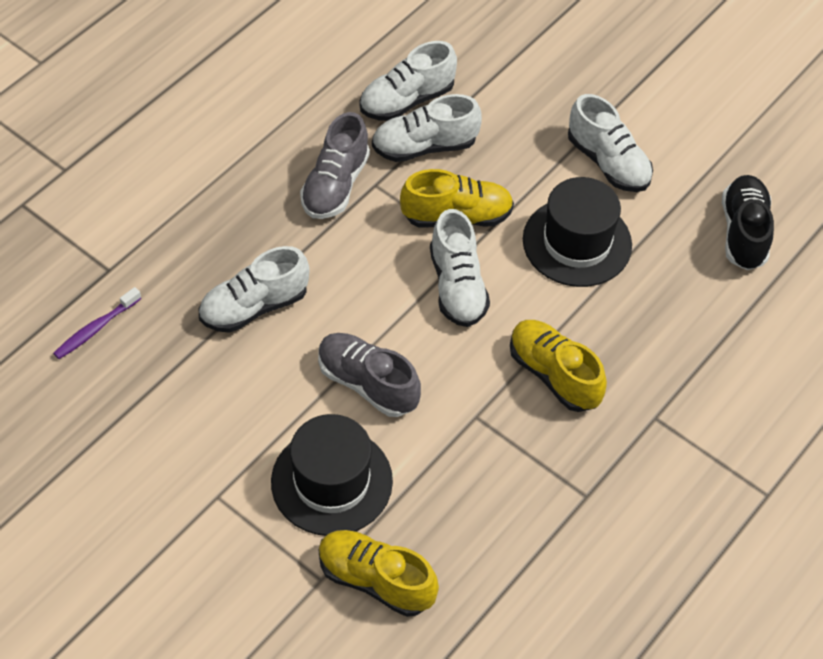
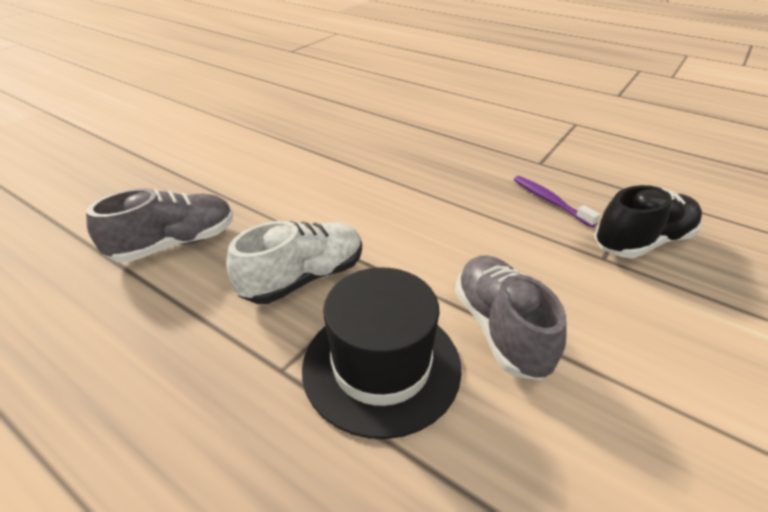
black hat: 2 -> 1
white shoe: 5 -> 1
yellow shoe: 3 -> 0

